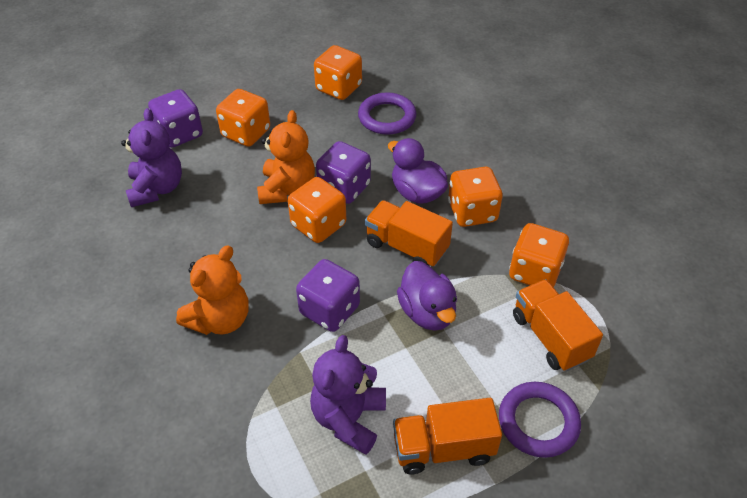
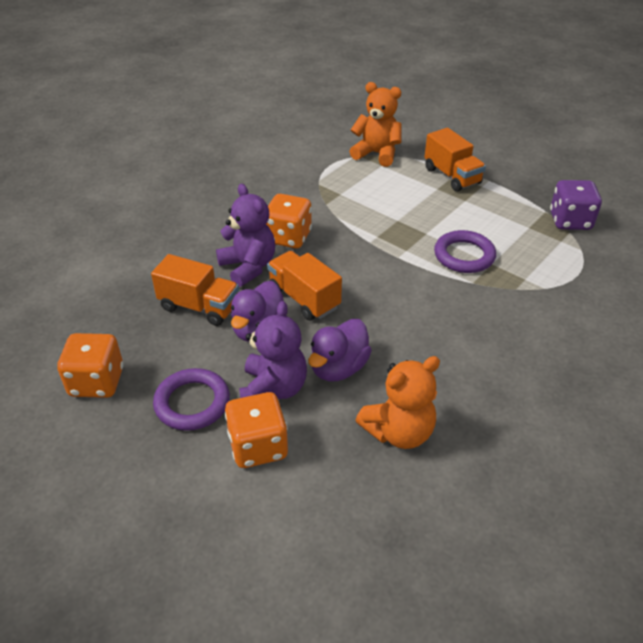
orange dice: 5 -> 3
purple dice: 3 -> 1

